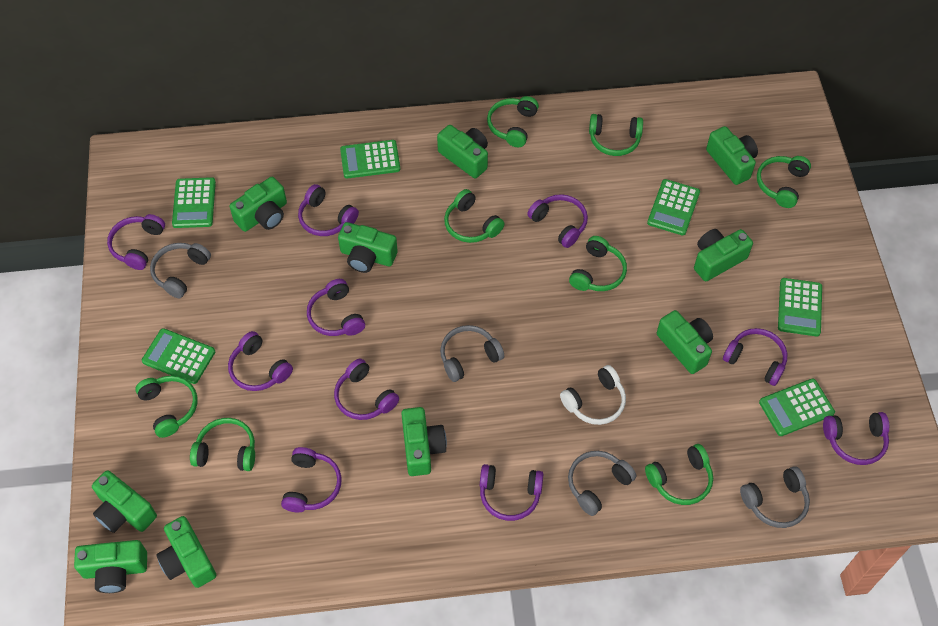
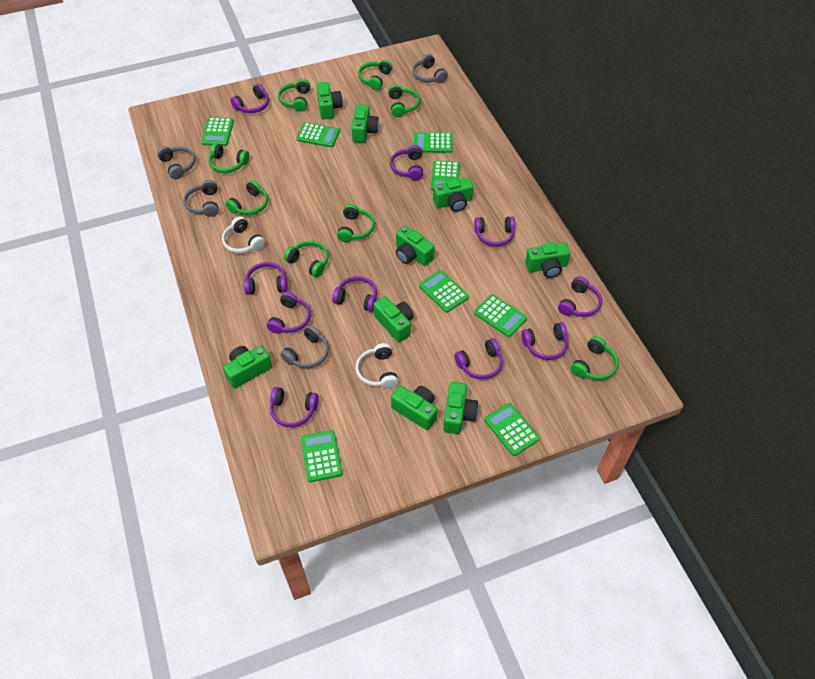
green calculator: 6 -> 8
green camera: 10 -> 9
white headphones: 1 -> 2

